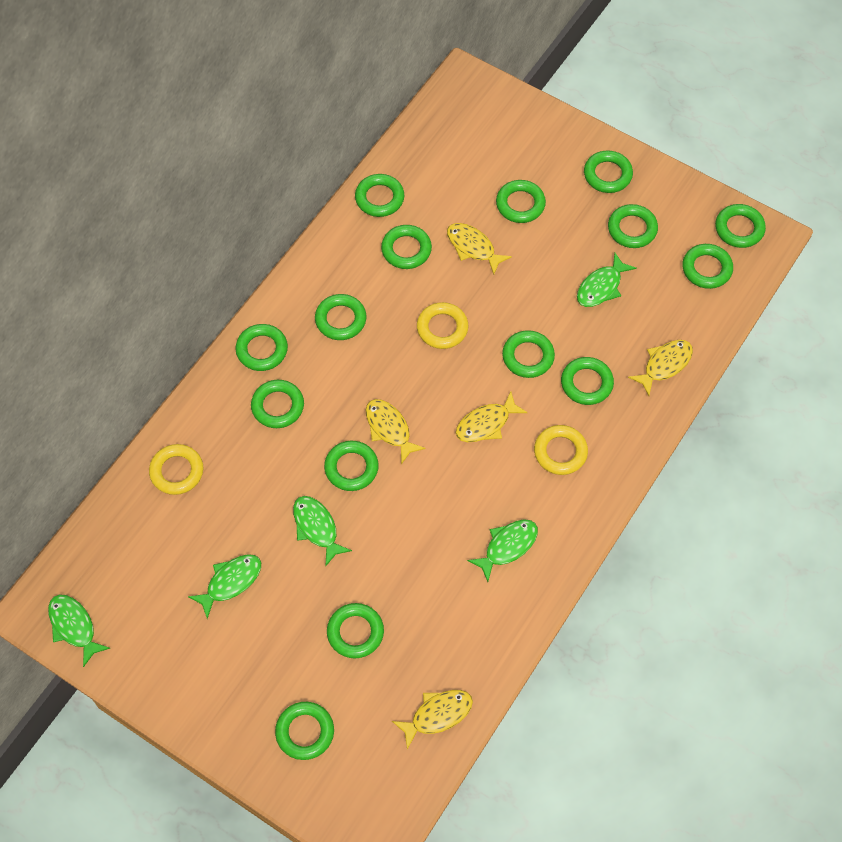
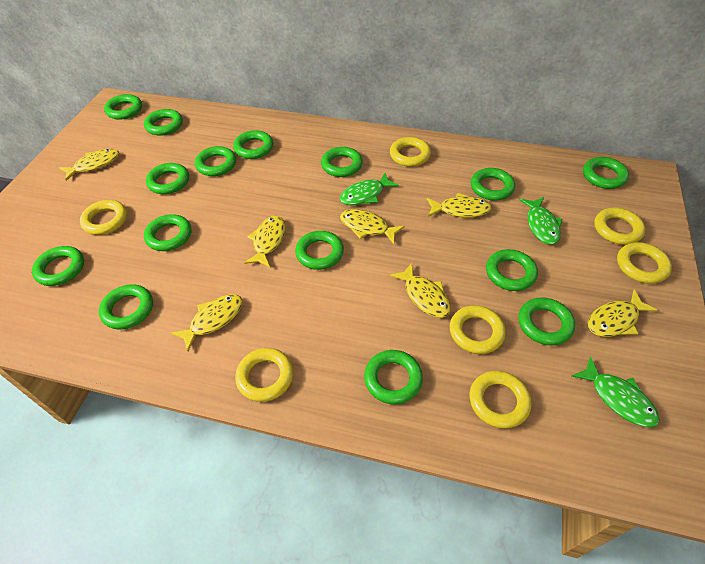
green fish: 5 -> 3
yellow fish: 5 -> 7
yellow ring: 3 -> 7

